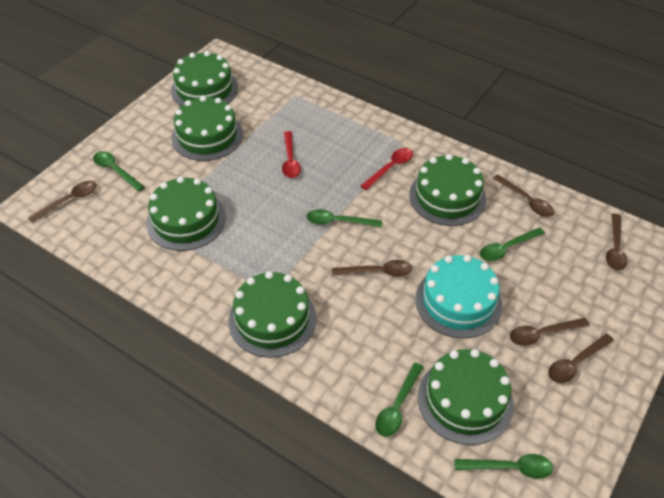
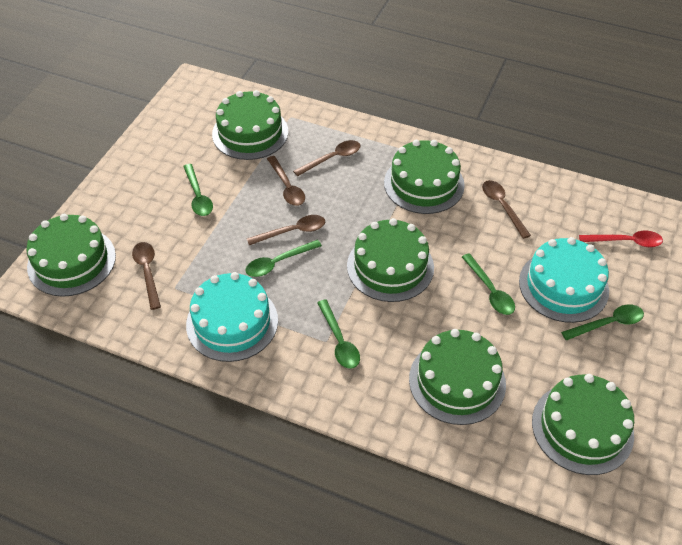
brown spoon: 6 -> 5
red spoon: 2 -> 1
turquoise cake: 1 -> 2

